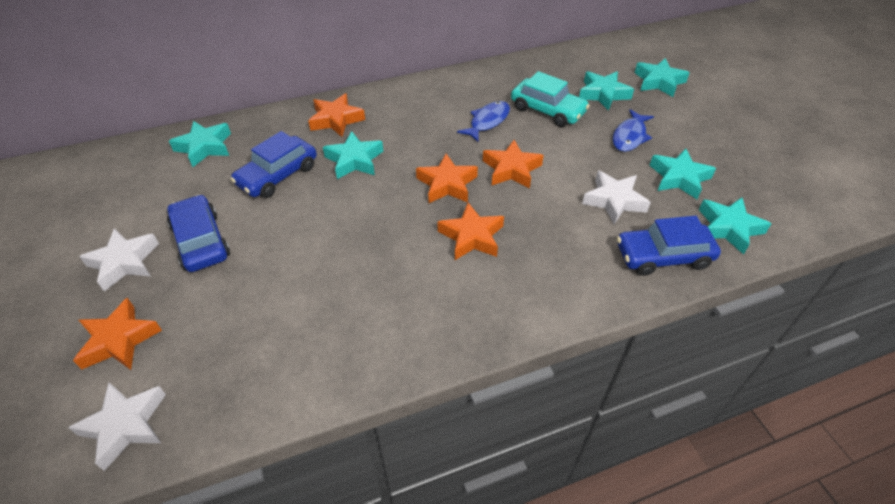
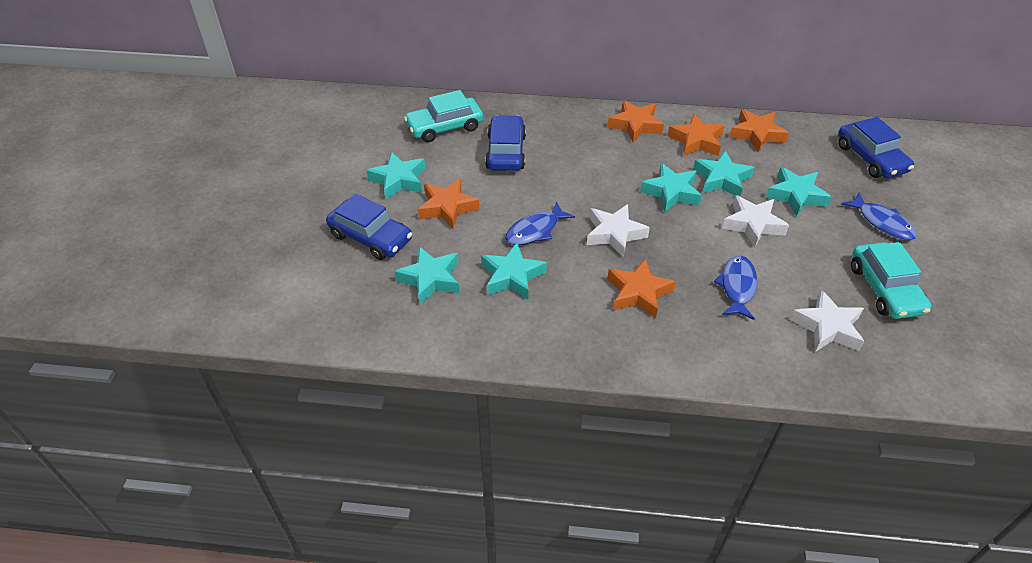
blue fish: 2 -> 3
turquoise car: 1 -> 2

